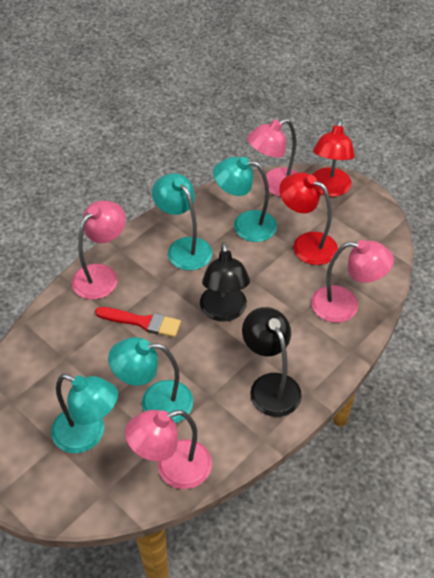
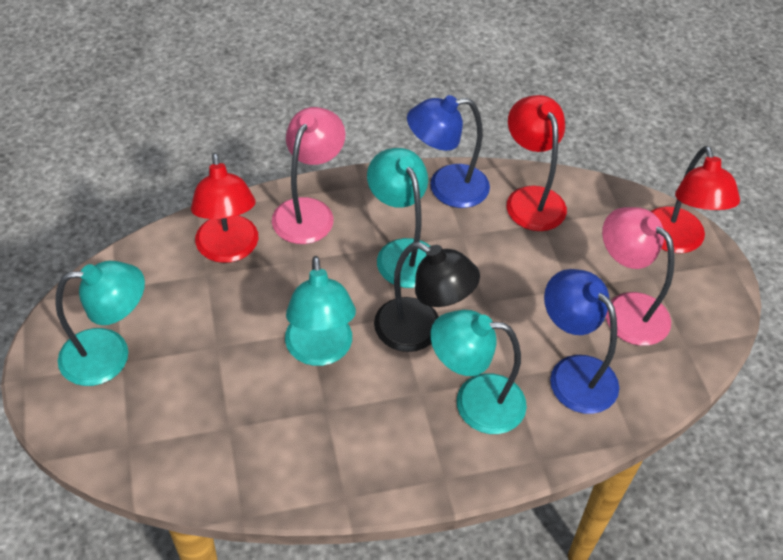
black lamp: 2 -> 1
blue lamp: 0 -> 2
pink lamp: 4 -> 2
red brush: 1 -> 0
red lamp: 2 -> 3

